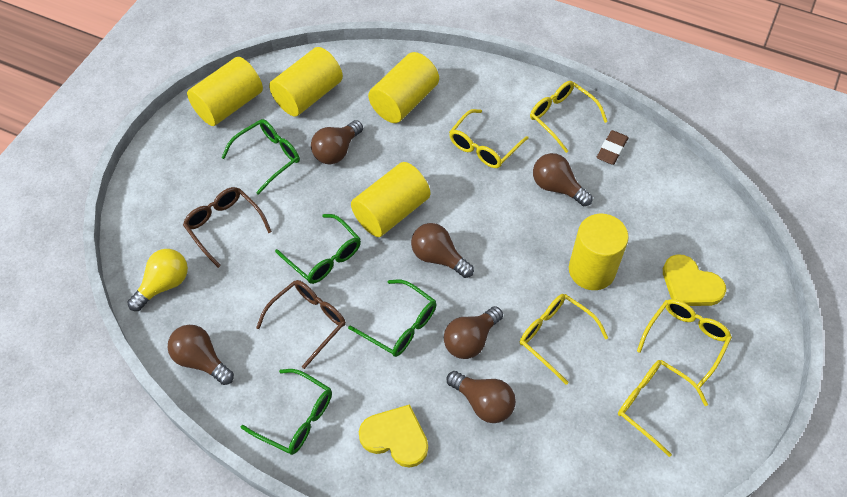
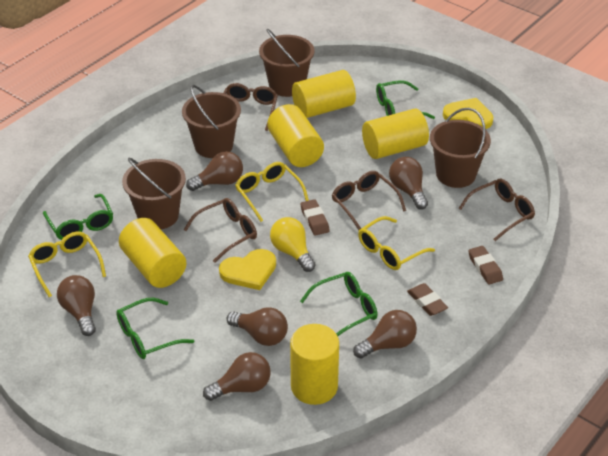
brown bucket: 0 -> 4
brown eraser: 1 -> 3
brown glasses: 2 -> 4
yellow glasses: 5 -> 3

